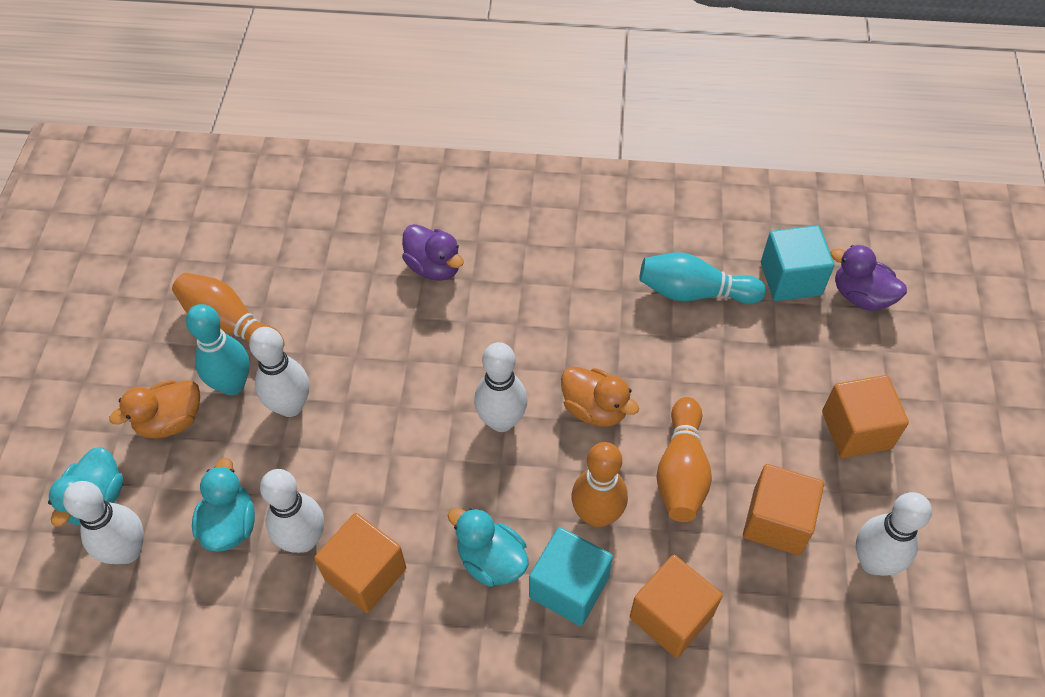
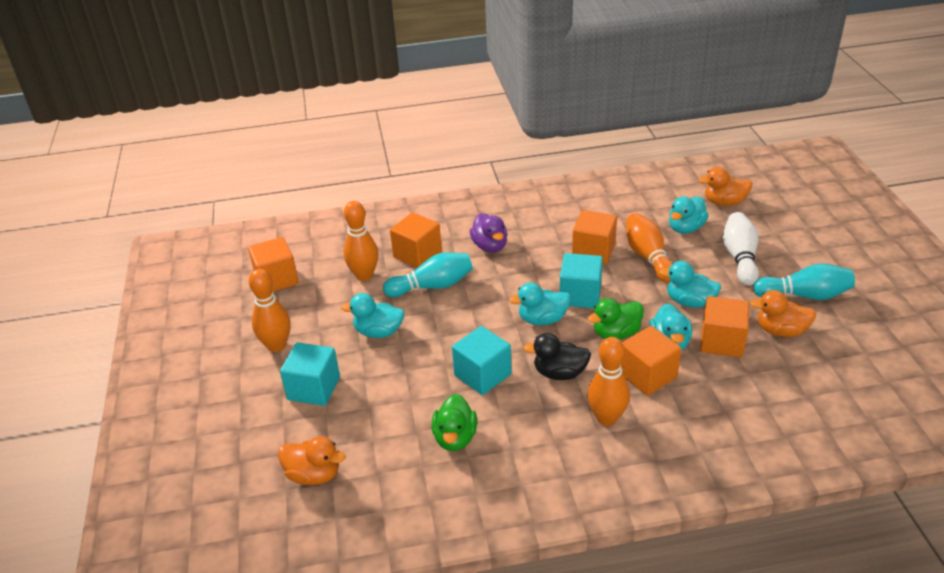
black duck: 0 -> 1
green duck: 0 -> 2
orange bowling pin: 3 -> 4
orange cube: 4 -> 5
orange duck: 2 -> 3
purple duck: 2 -> 1
turquoise cube: 2 -> 3
turquoise duck: 3 -> 5
white bowling pin: 5 -> 1

